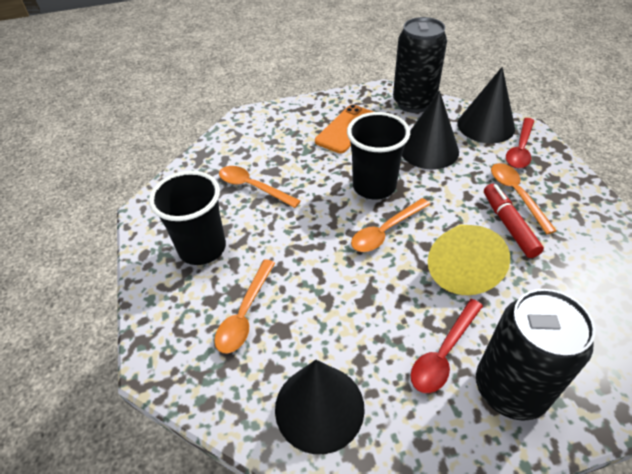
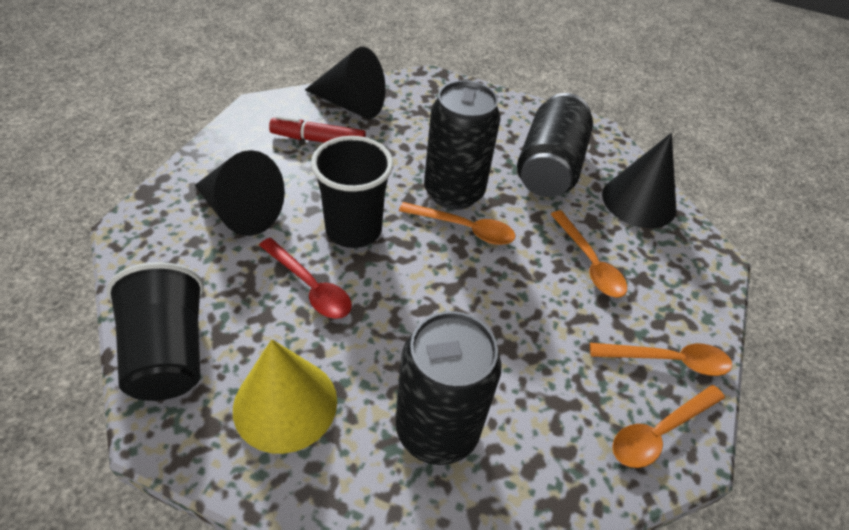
black can: 2 -> 3
orange phone: 1 -> 0
red spoon: 2 -> 1

